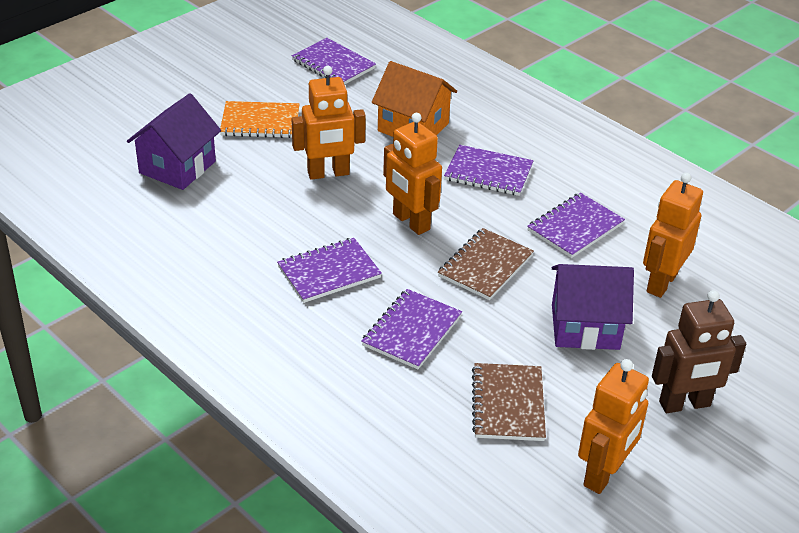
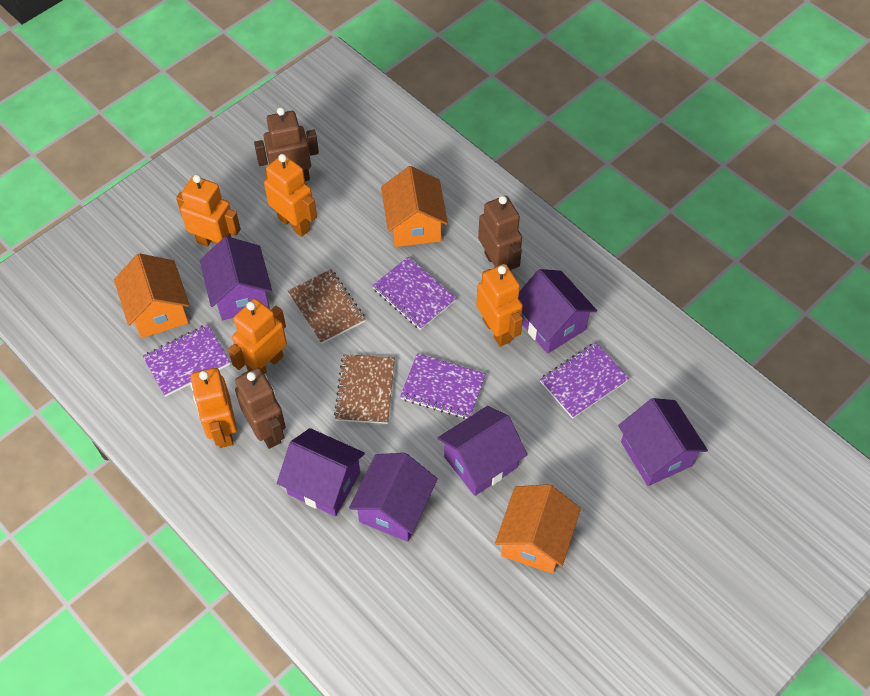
brown robot: 1 -> 3
orange house: 1 -> 3
orange notebook: 1 -> 0
orange robot: 4 -> 5
purple house: 2 -> 6
purple notebook: 5 -> 4

